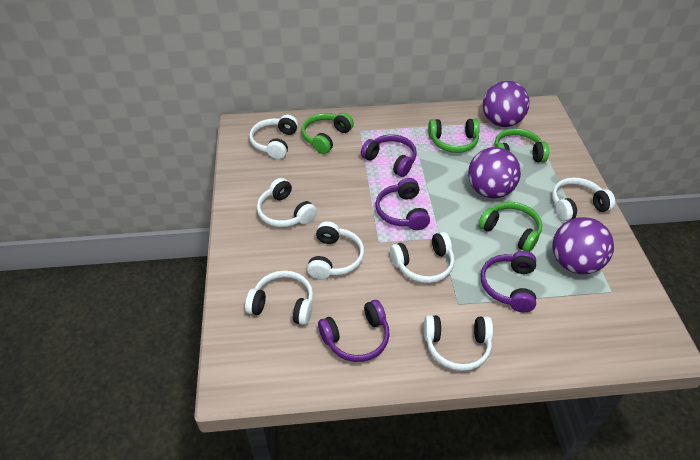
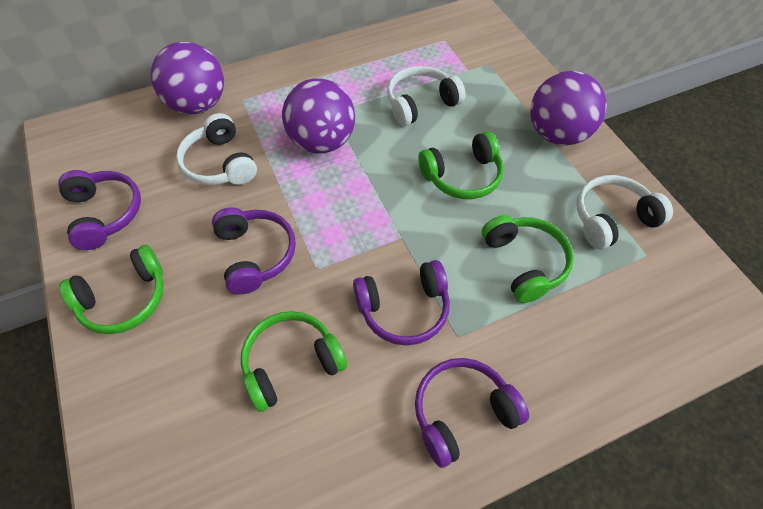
white headphones: 7 -> 3

